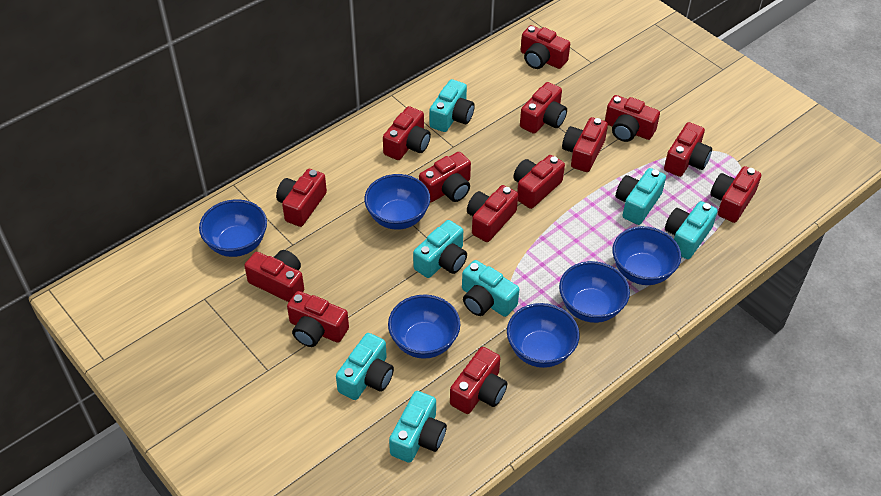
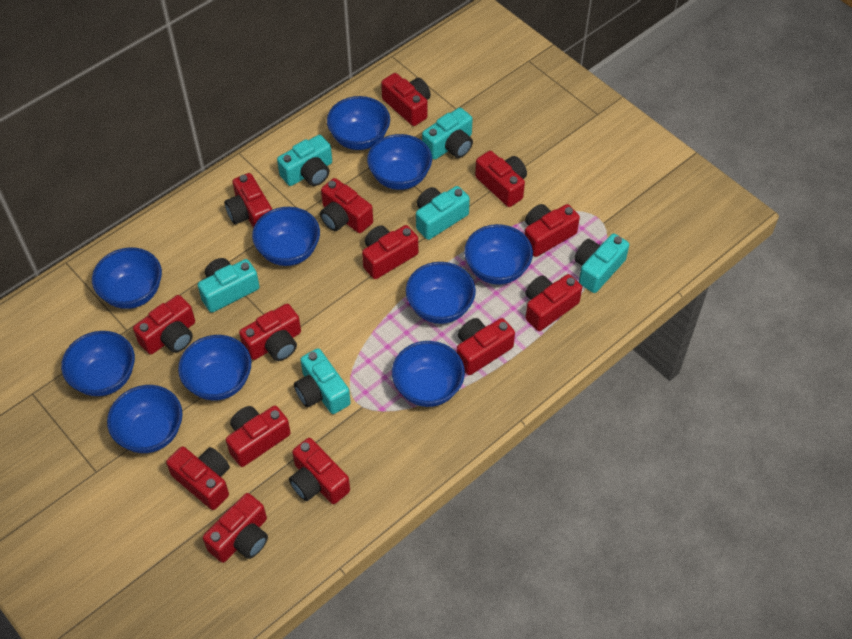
blue bowl: 6 -> 10
turquoise camera: 7 -> 6

